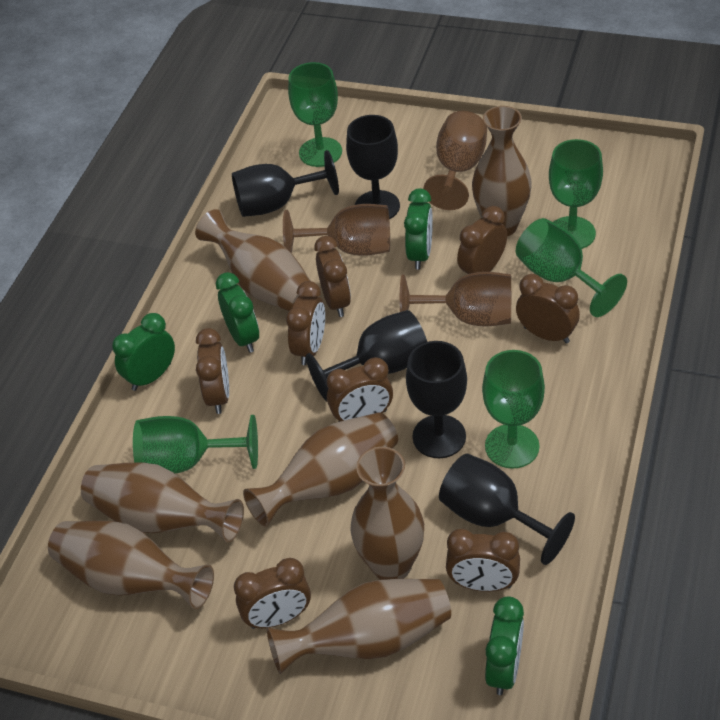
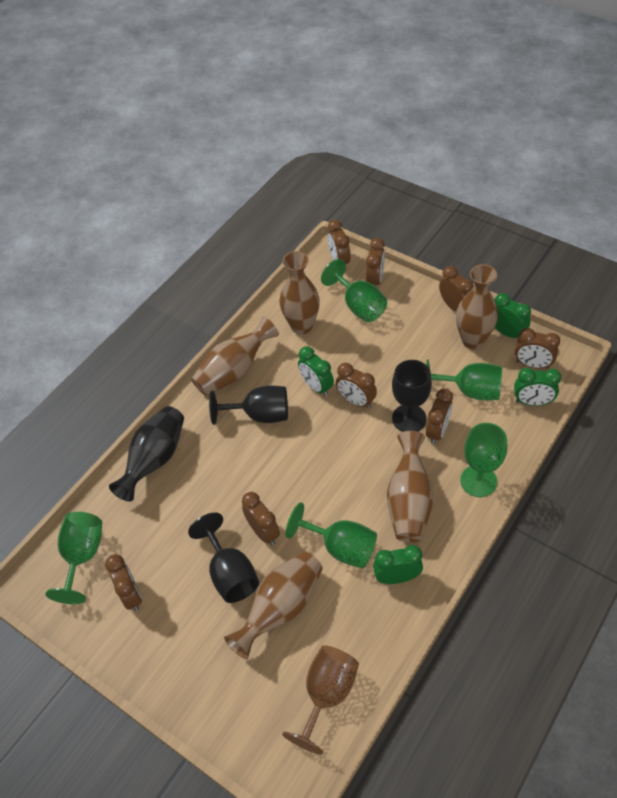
black goblet: 5 -> 3
black vase: 0 -> 1
brown goblet: 3 -> 1
brown vase: 7 -> 5

